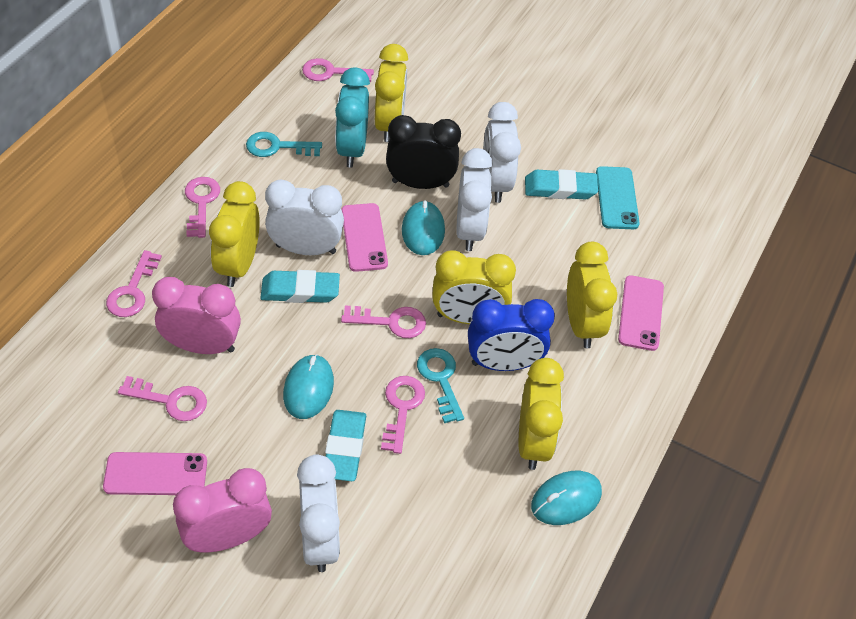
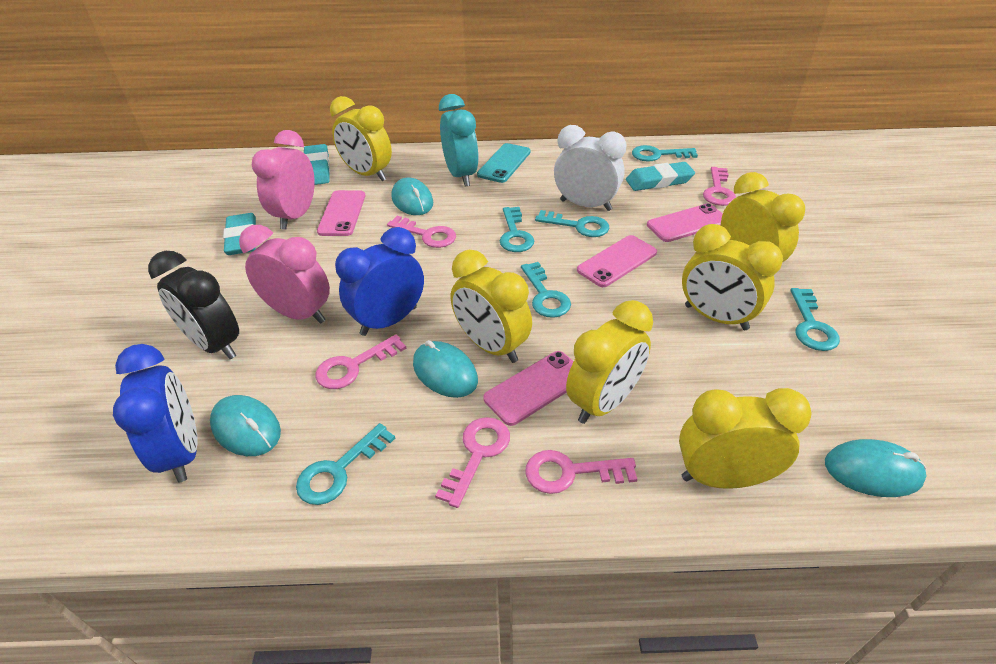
blue clock: 1 -> 2
pink key: 6 -> 5
pink phone: 3 -> 4
turquoise key: 2 -> 6
turquoise mouse: 3 -> 4
white clock: 4 -> 1
yellow clock: 5 -> 6

